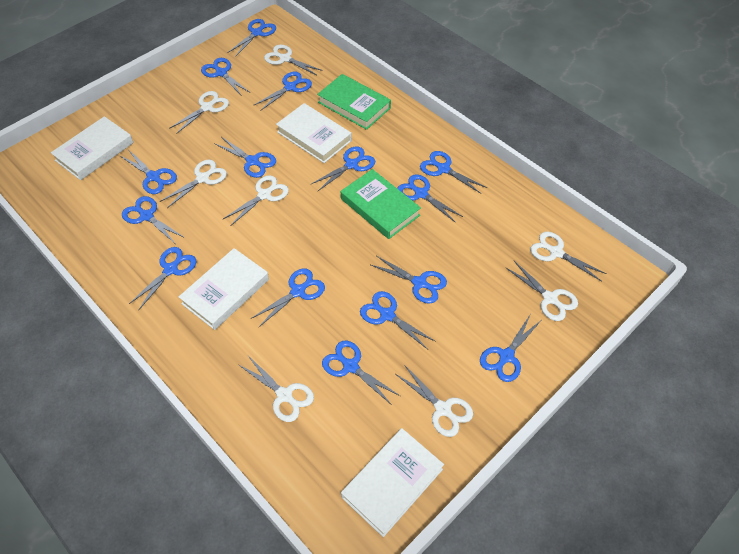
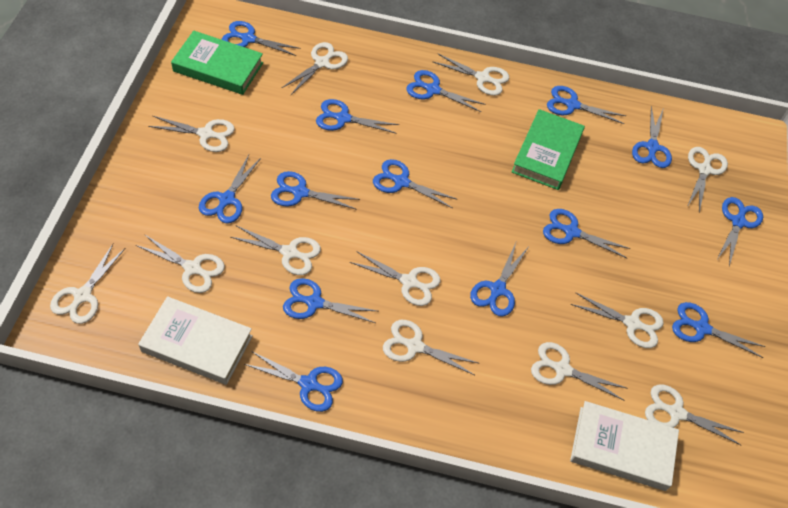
blue scissors: 15 -> 14
white book: 4 -> 2
white scissors: 8 -> 12

